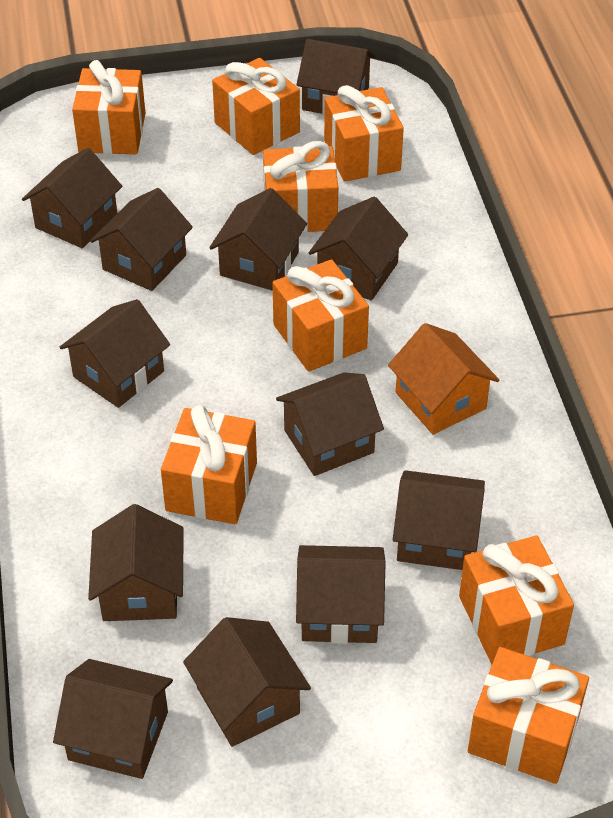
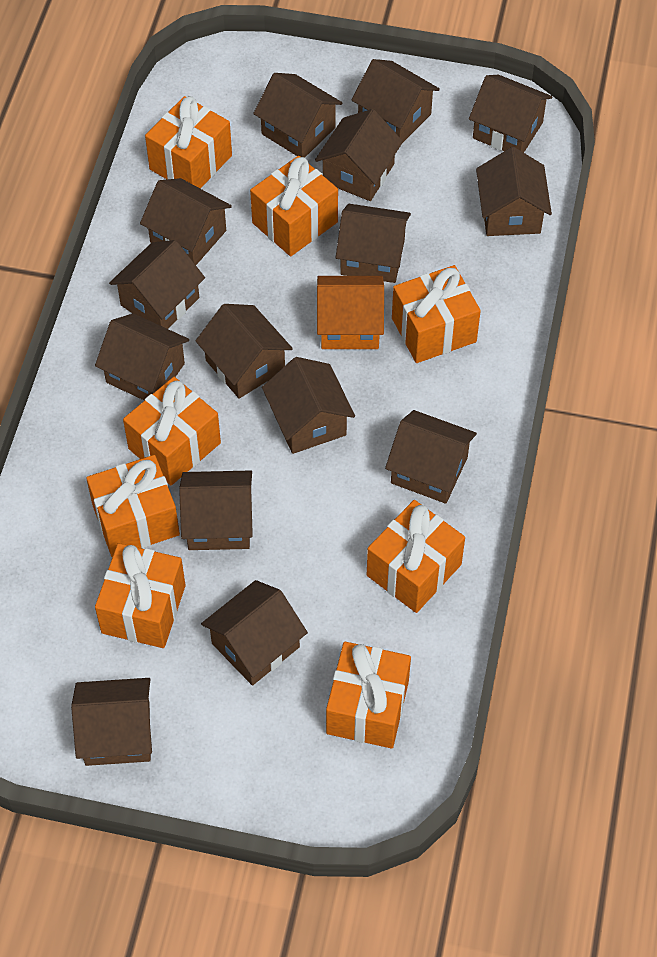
brown house: 12 -> 15

